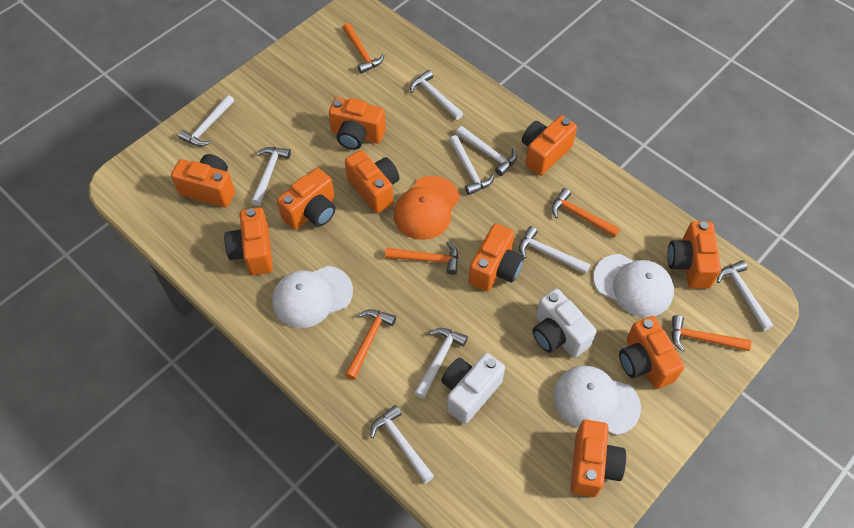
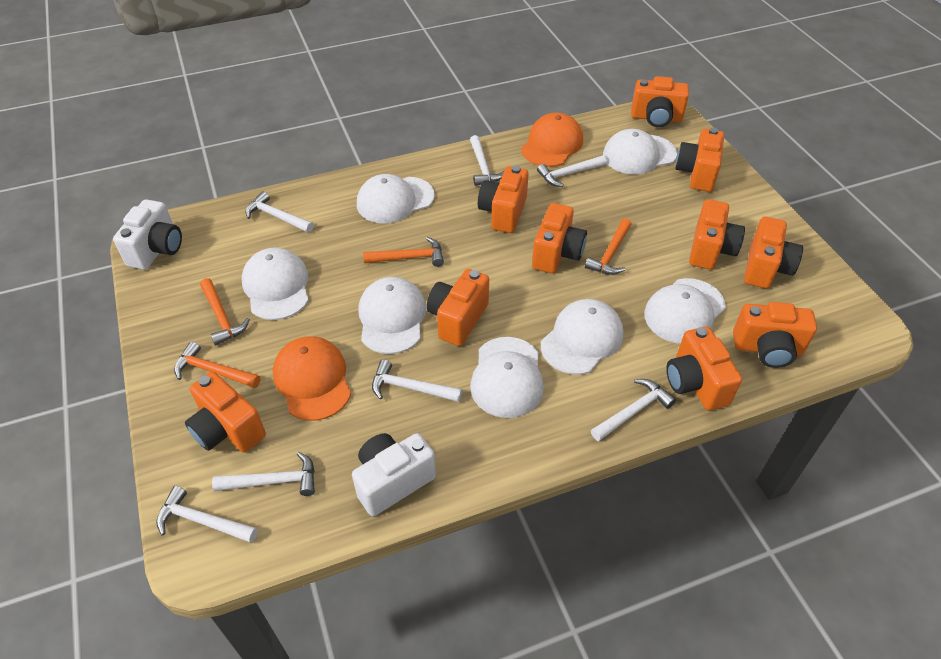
orange cap: 1 -> 2
orange hammer: 5 -> 4
white cap: 3 -> 7
white hammer: 9 -> 7

